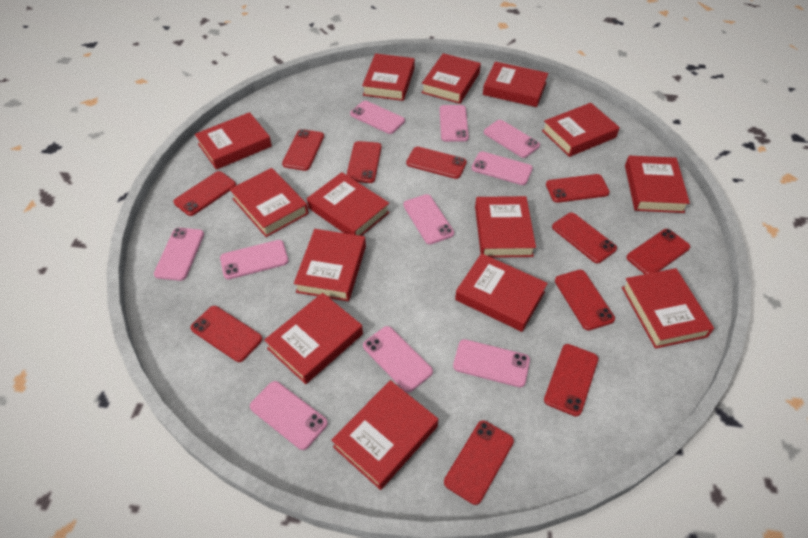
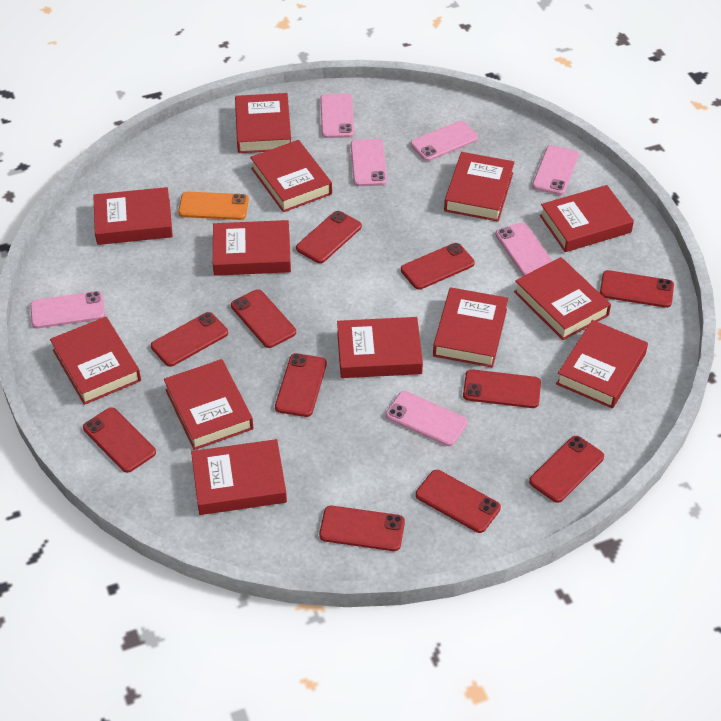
orange phone: 0 -> 1
pink phone: 10 -> 7
red book: 14 -> 13

